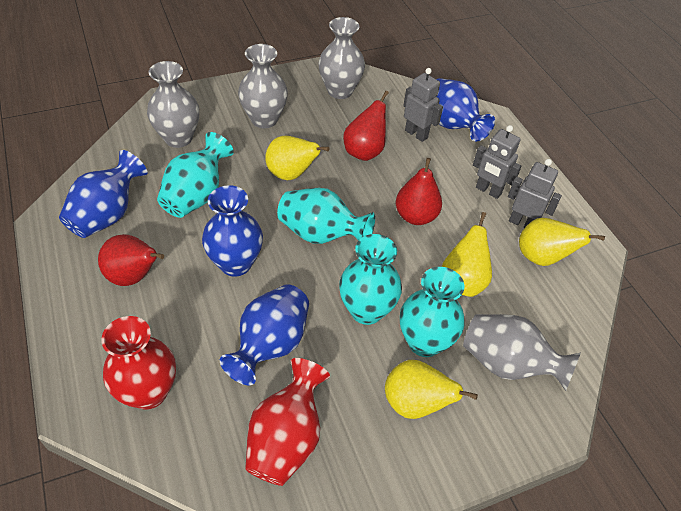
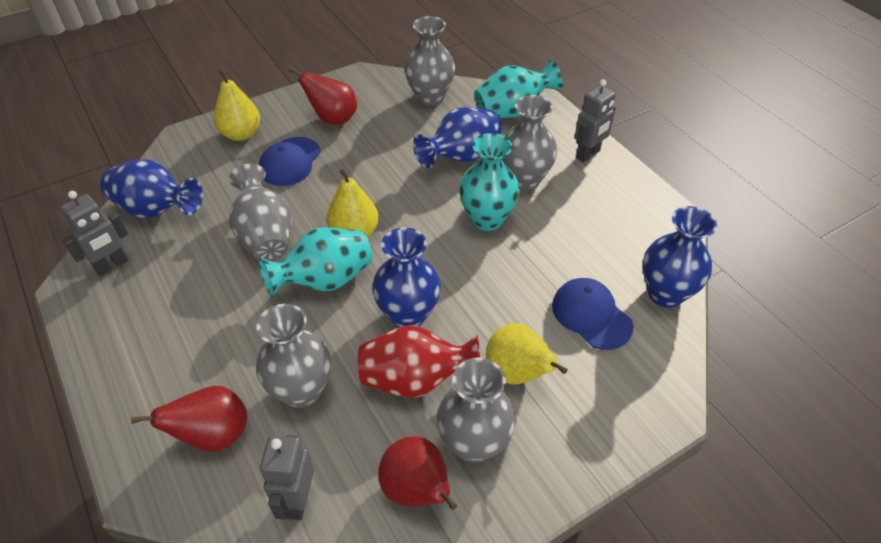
blue cap: 0 -> 2
grey vase: 4 -> 5
red vase: 2 -> 1
turquoise vase: 4 -> 3
yellow pear: 4 -> 3

